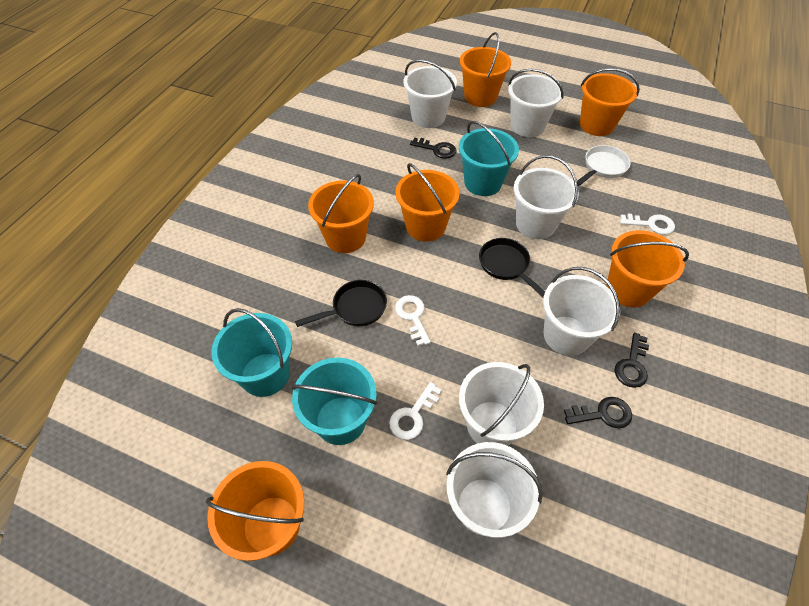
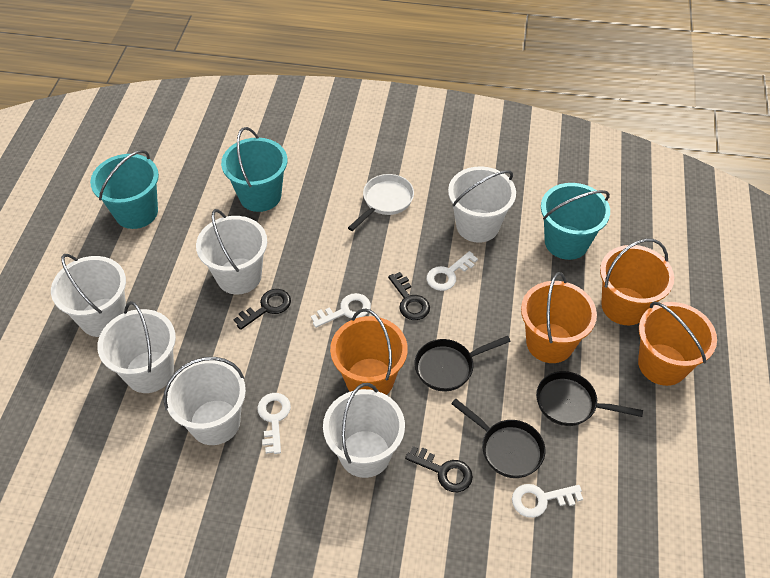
black pan: 2 -> 3
orange bucket: 6 -> 4
white key: 3 -> 4

